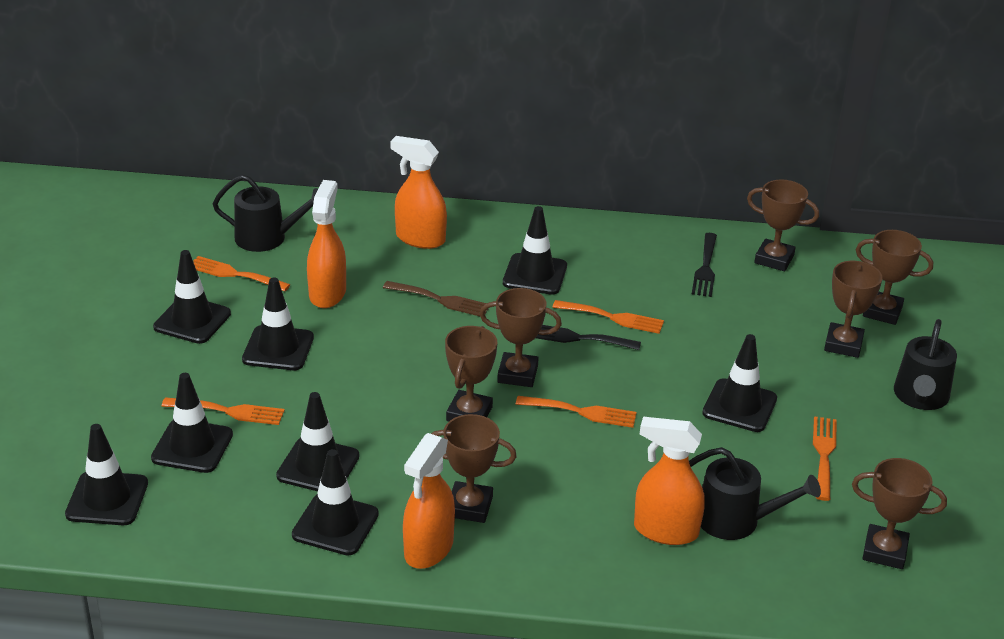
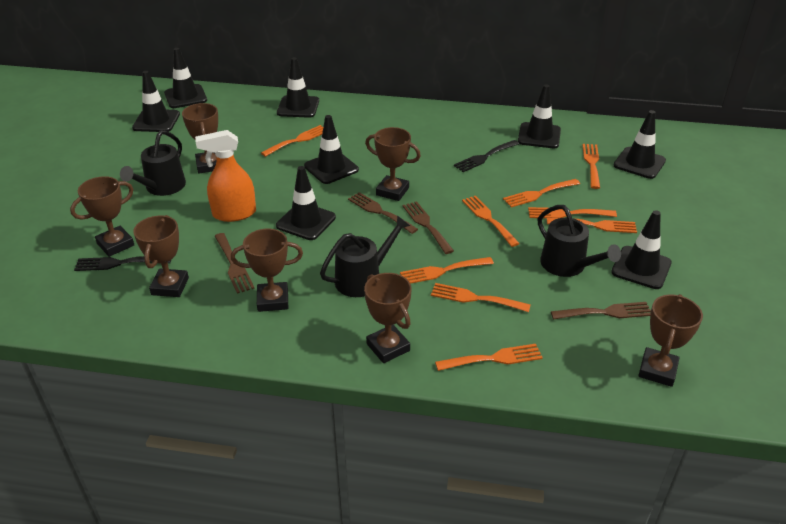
brown fork: 1 -> 4
orange fork: 5 -> 9
orange spray bottle: 4 -> 1

